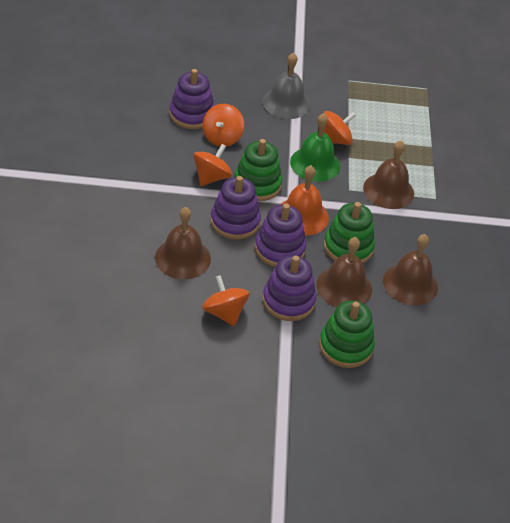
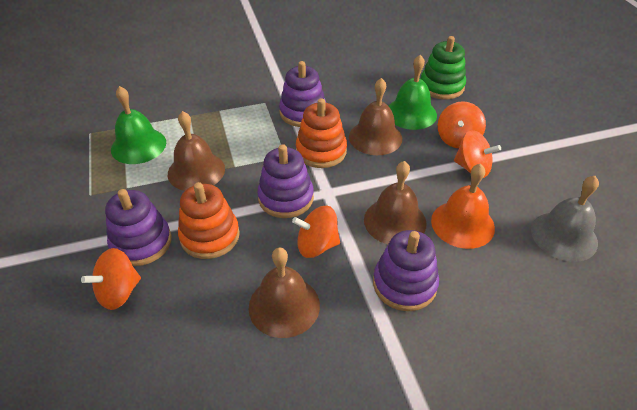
green bell: 1 -> 2
green stacking toy: 3 -> 1
orange stacking toy: 0 -> 2

